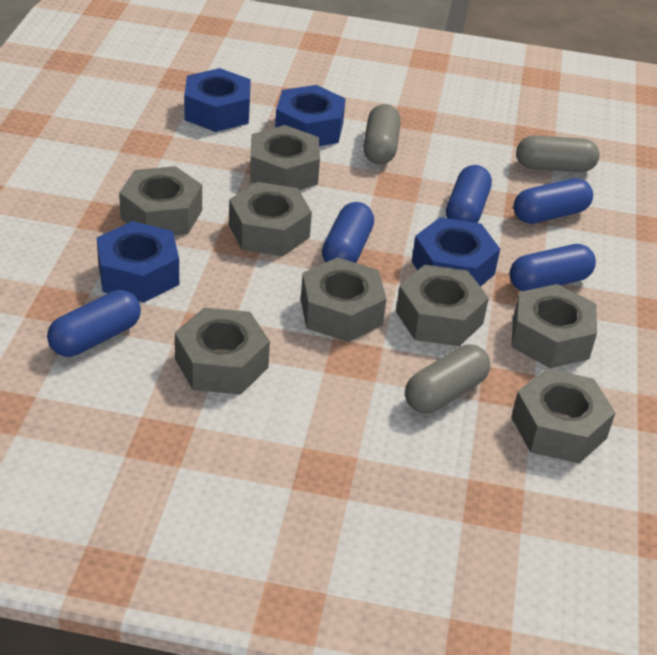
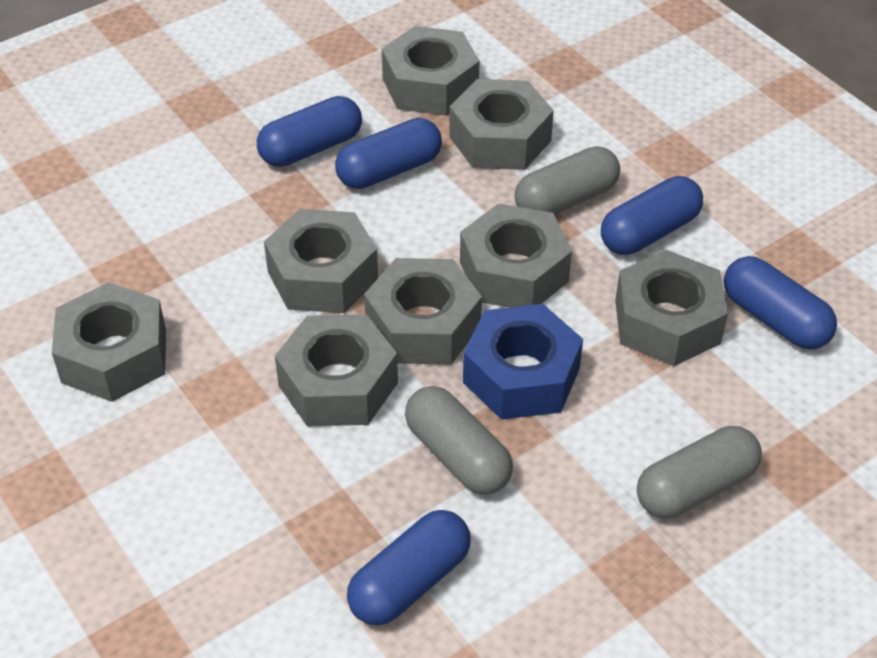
blue nut: 4 -> 1

